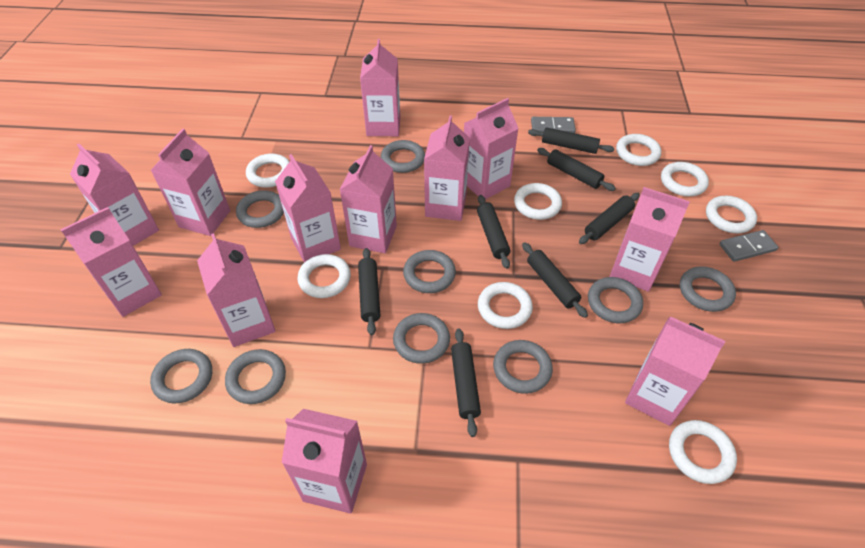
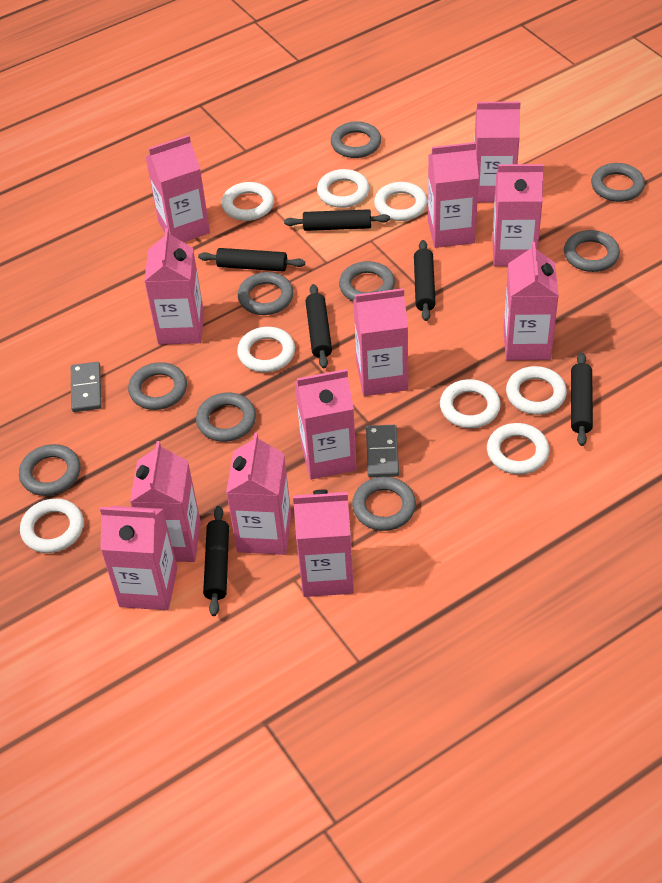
black rolling pin: 7 -> 6

